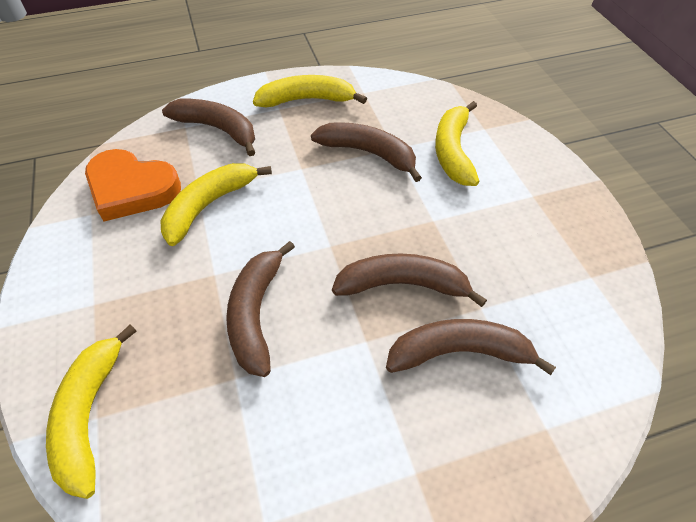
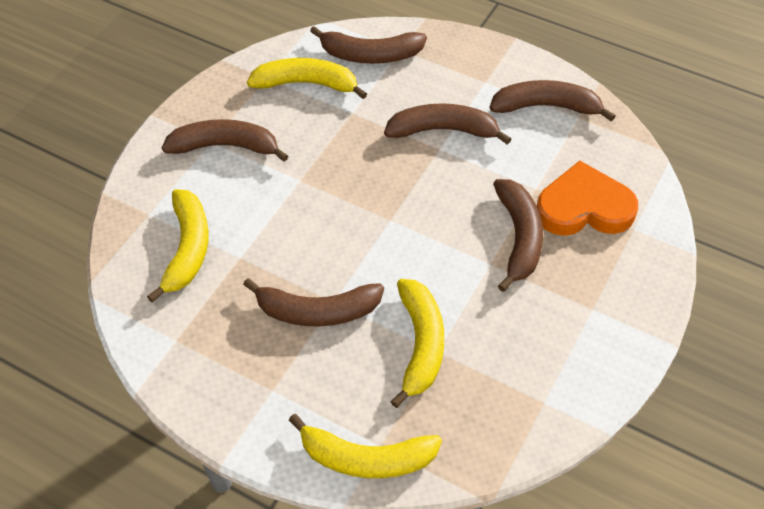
brown banana: 5 -> 6

